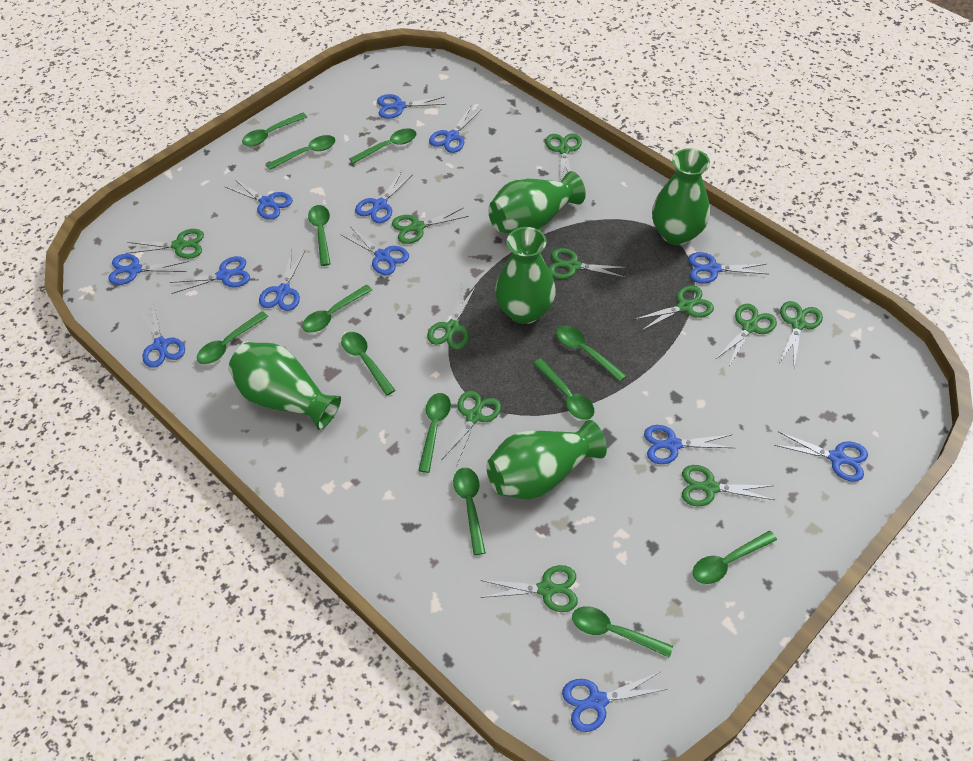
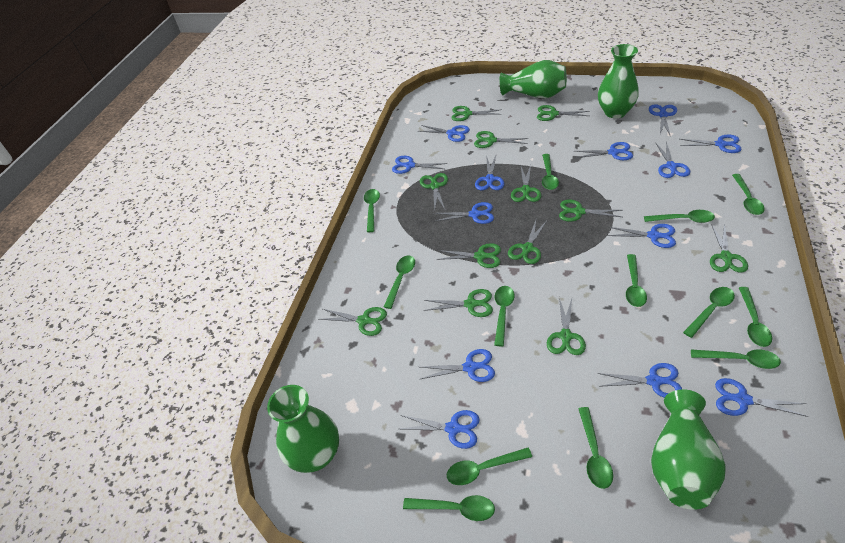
green scissors: 11 -> 12
green vase: 5 -> 4

